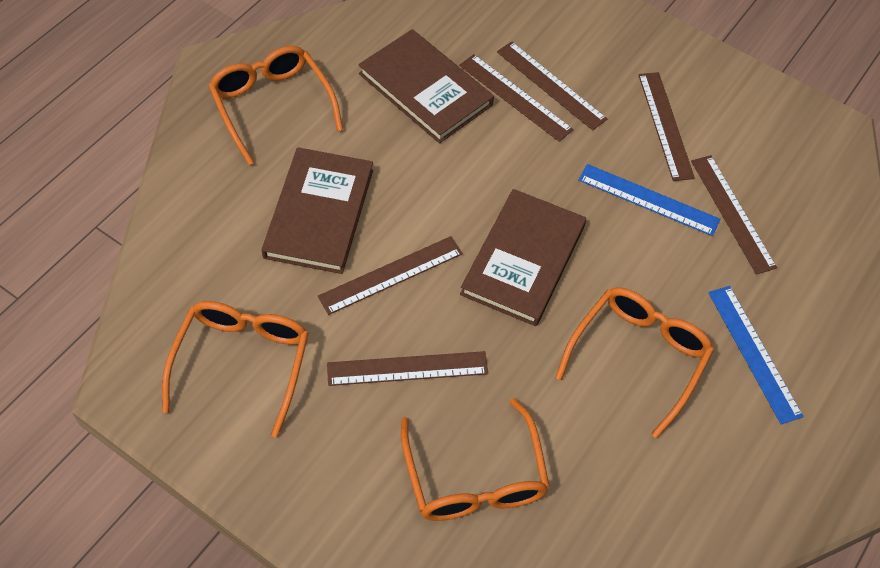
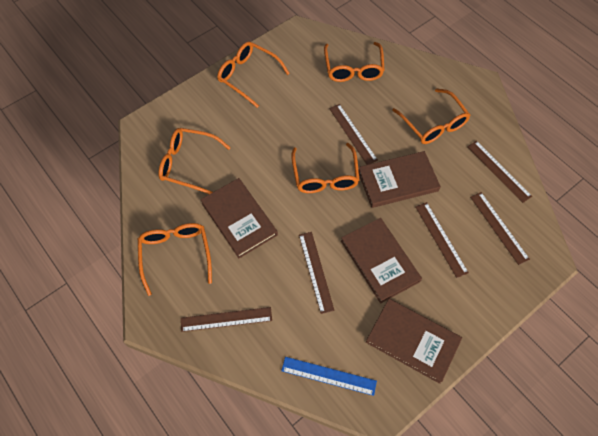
blue ruler: 2 -> 1
brown book: 3 -> 4
orange glasses: 4 -> 6

